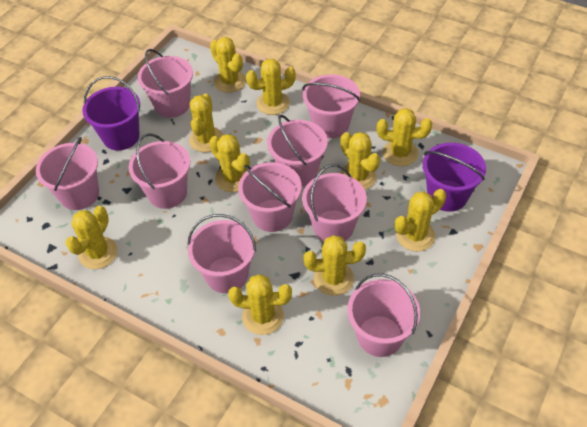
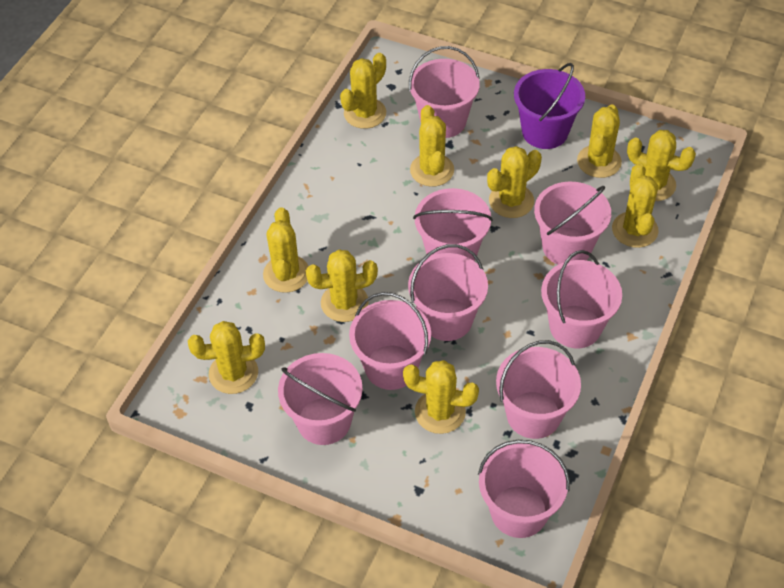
purple bucket: 2 -> 1

